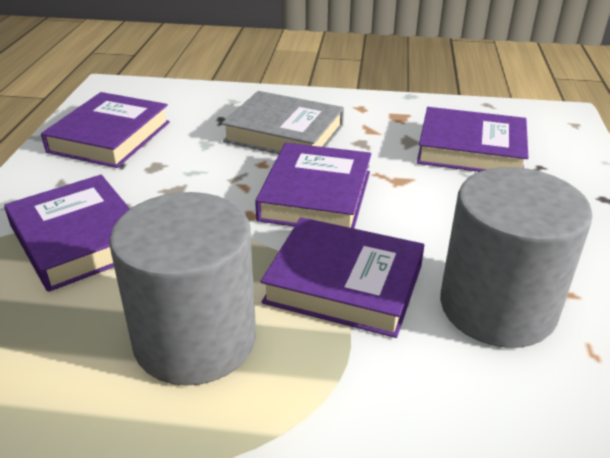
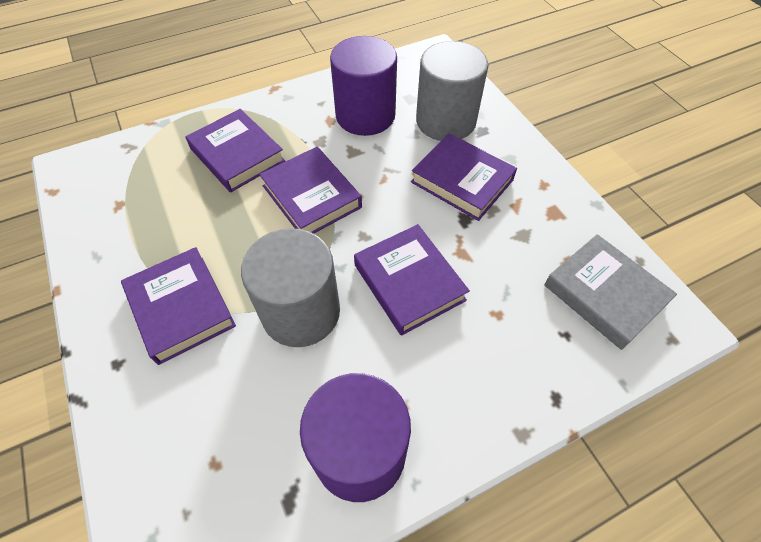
purple cylinder: 0 -> 2

